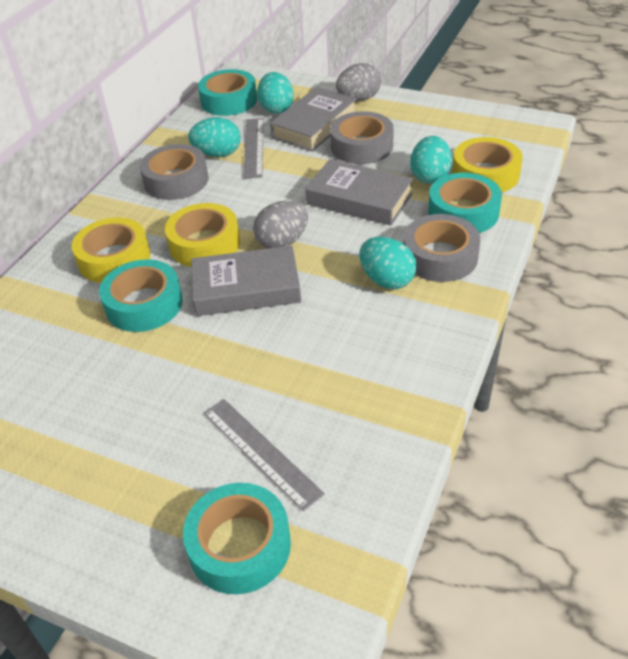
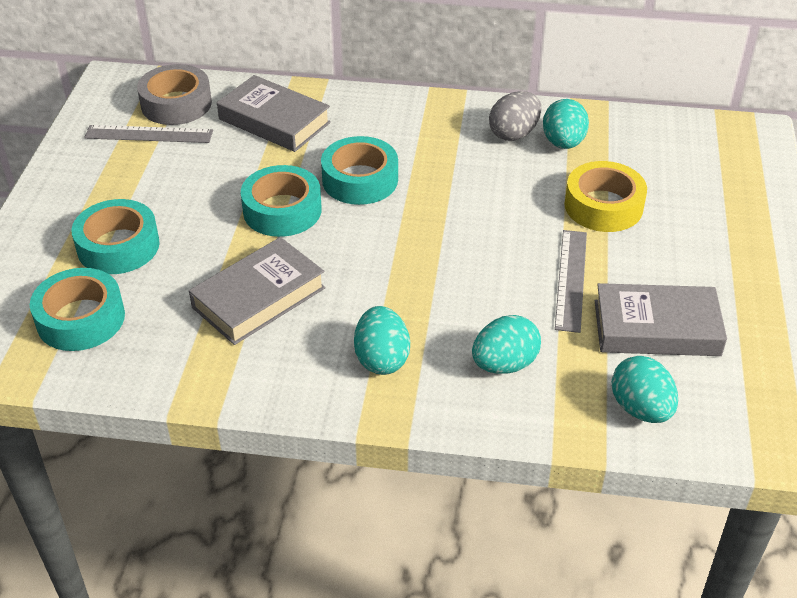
grey egg: 2 -> 1
grey tape: 3 -> 1
yellow tape: 3 -> 1

